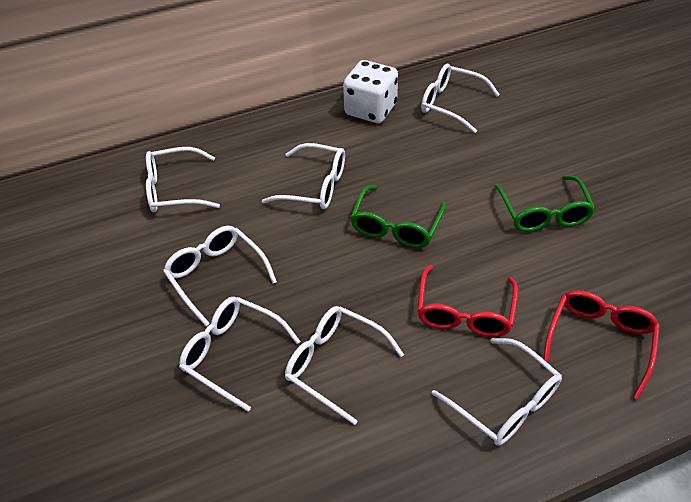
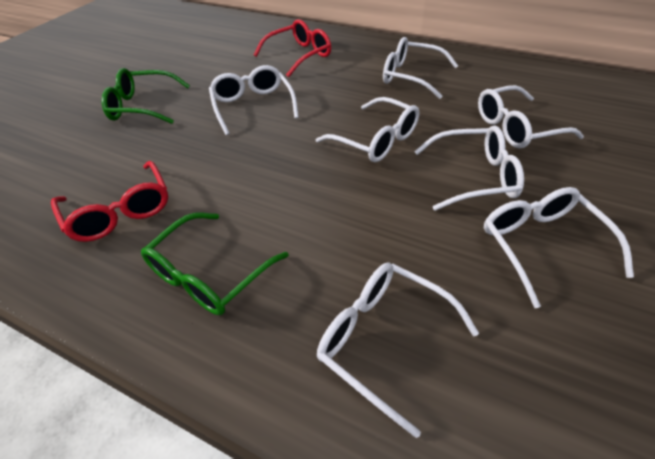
white dice: 1 -> 0

